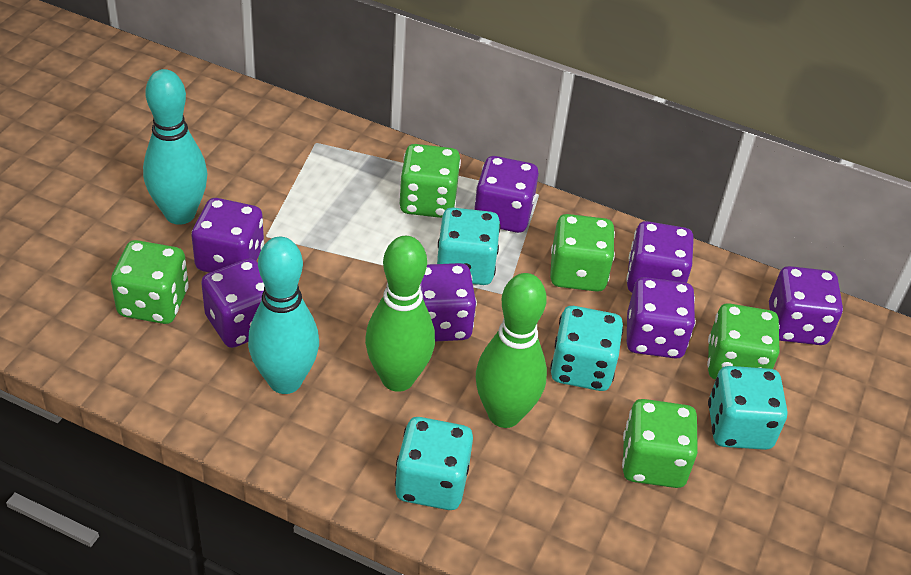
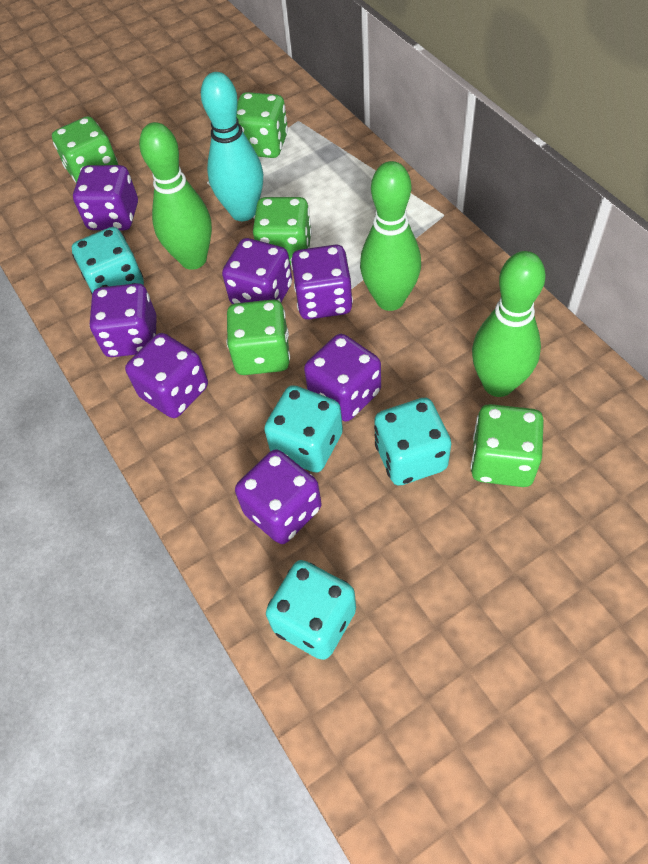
green bowling pin: 2 -> 3
turquoise bowling pin: 2 -> 1

